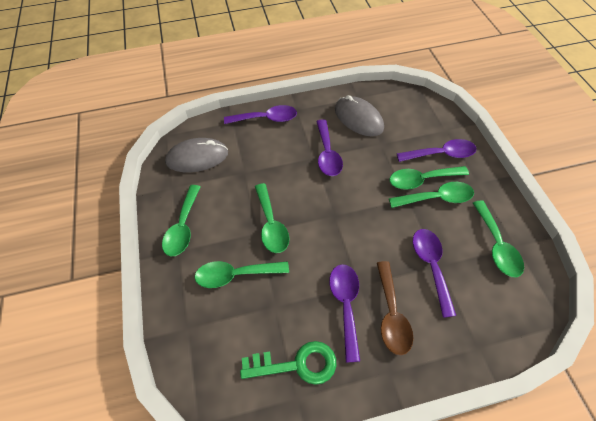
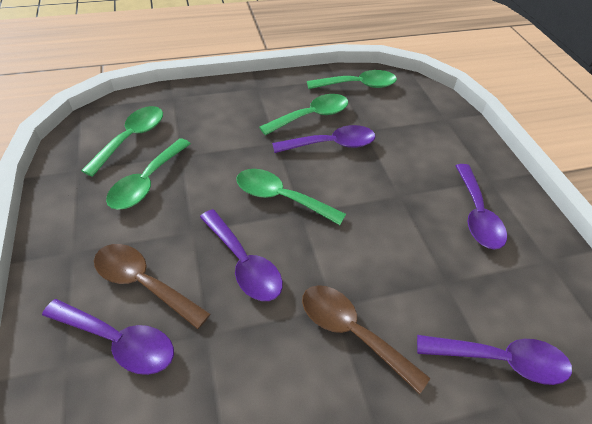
brown spoon: 1 -> 2
green key: 1 -> 0
green spoon: 6 -> 5
grey mouse: 2 -> 0

